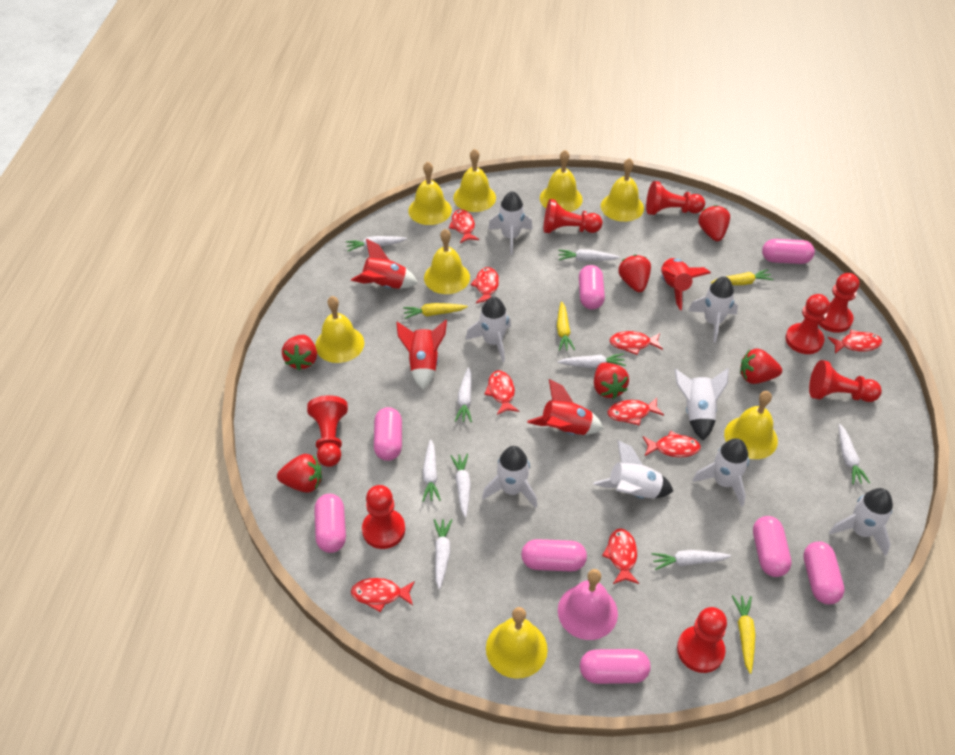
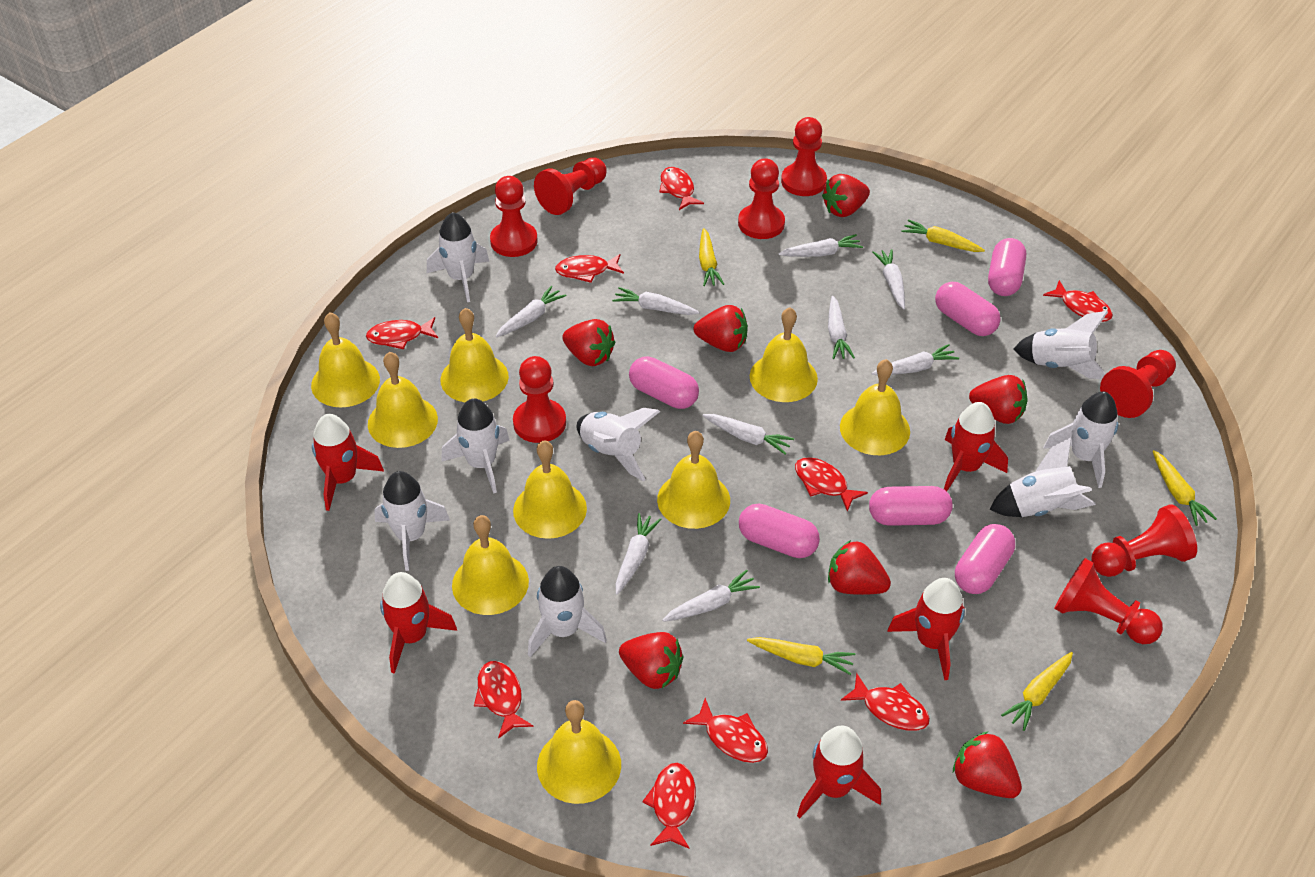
pink bell: 1 -> 0
pink capsule: 8 -> 6
red rocket: 4 -> 5
red strawberry: 6 -> 7
yellow bell: 8 -> 9
yellow carrot: 4 -> 5

